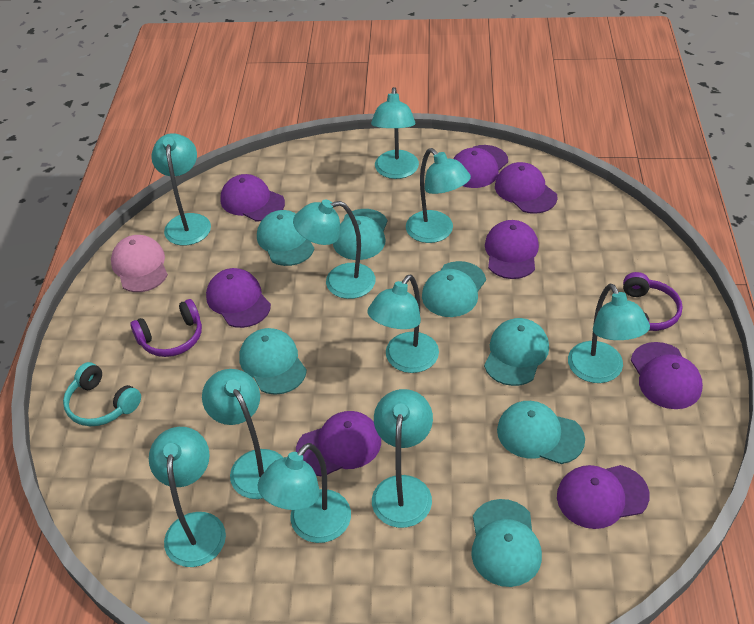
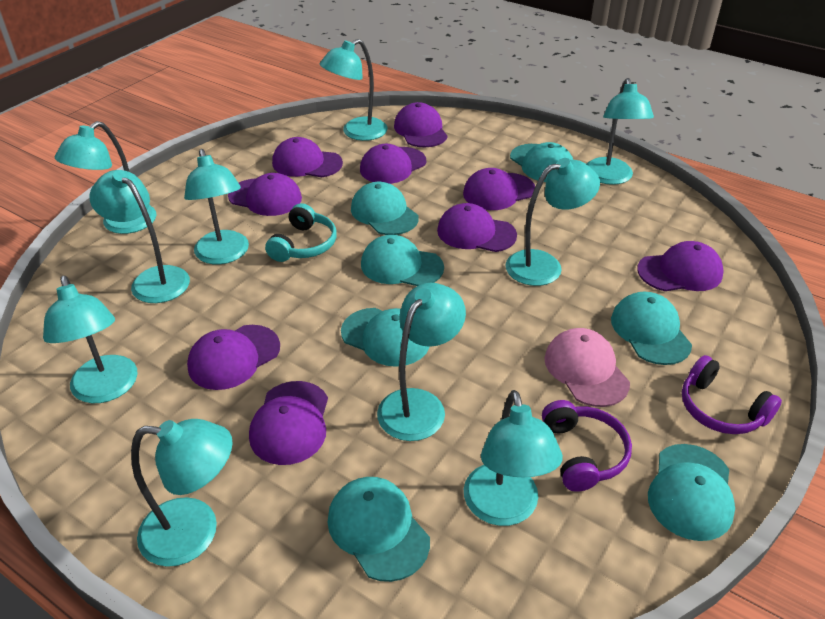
purple cap: 8 -> 9

